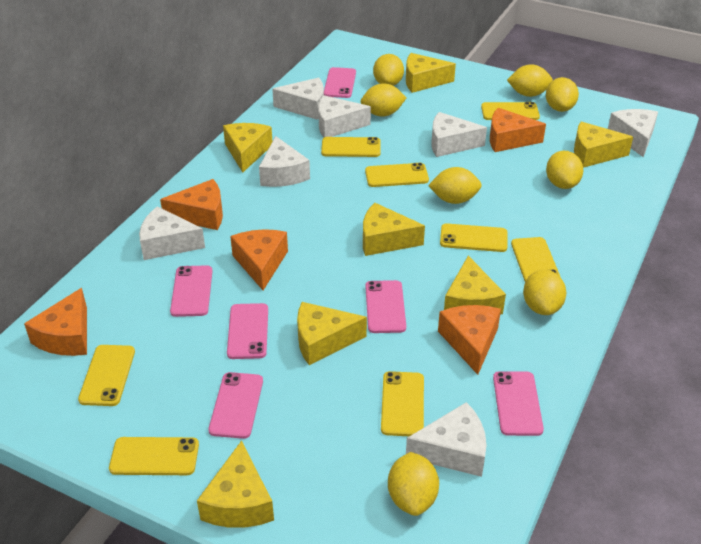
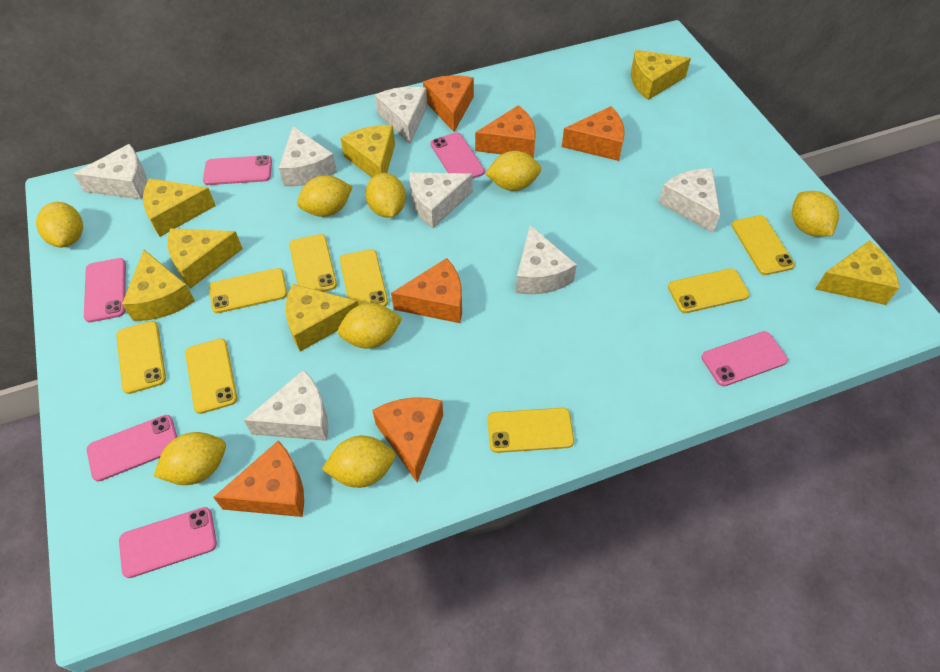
orange cheese: 5 -> 6

